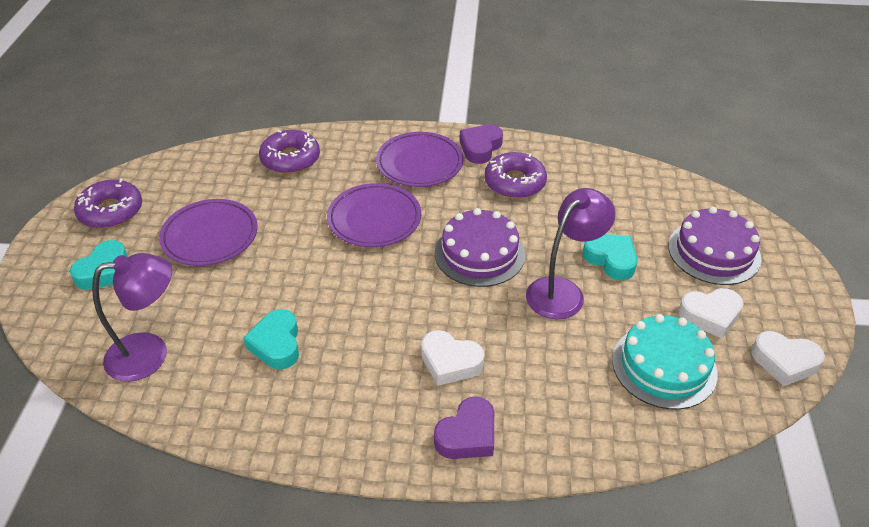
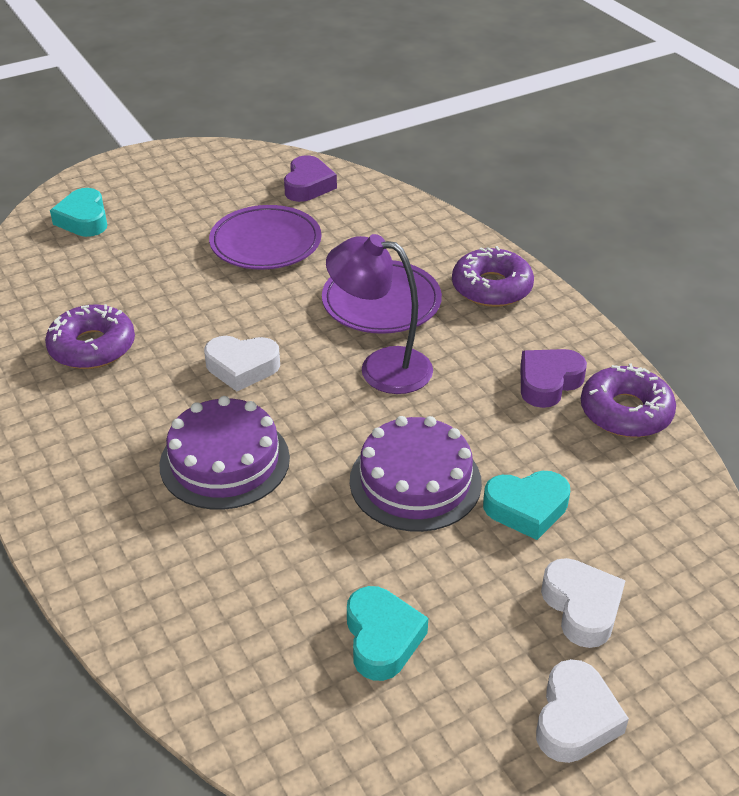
purple lamp: 2 -> 1
purple plate: 3 -> 2
turquoise cake: 1 -> 0

